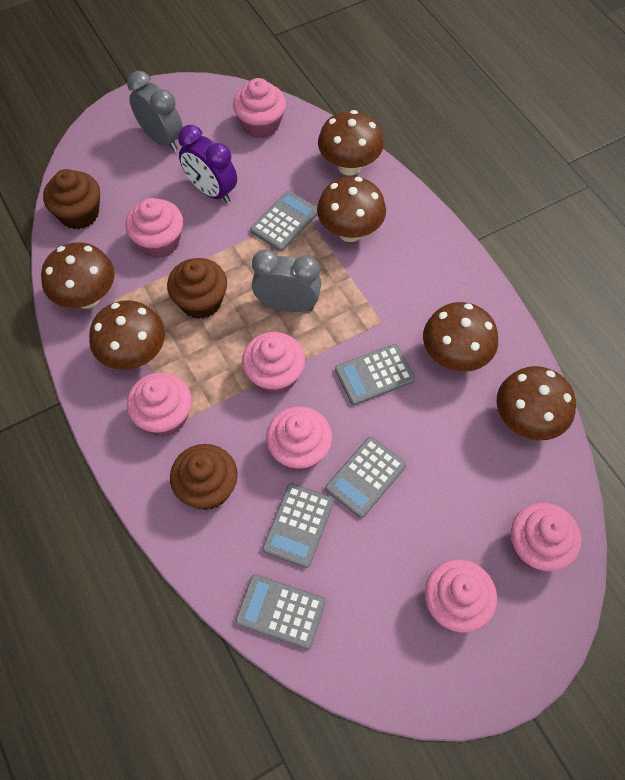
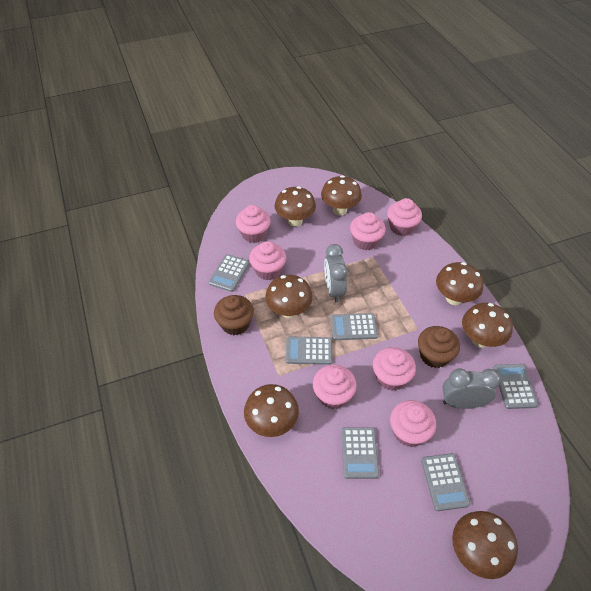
brown cupcake: 3 -> 2
brown mushroom: 6 -> 7
grey calculator: 5 -> 6
purple clock: 1 -> 0

